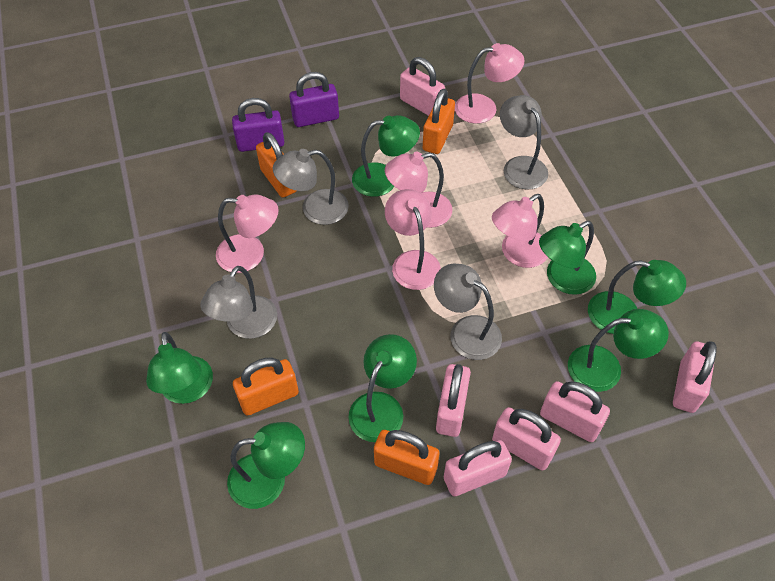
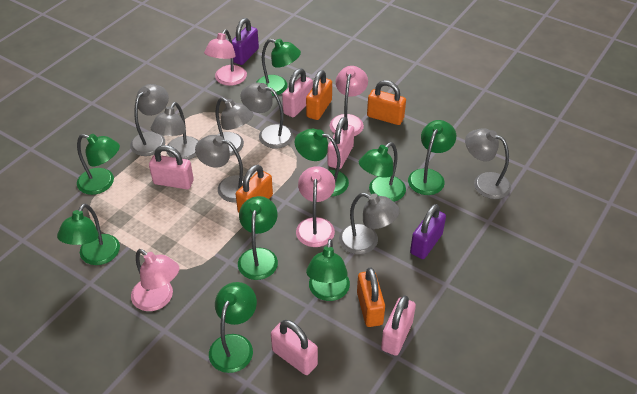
green lamp: 7 -> 9
grey lamp: 4 -> 7
pink lamp: 5 -> 4
pink padlock: 6 -> 5

